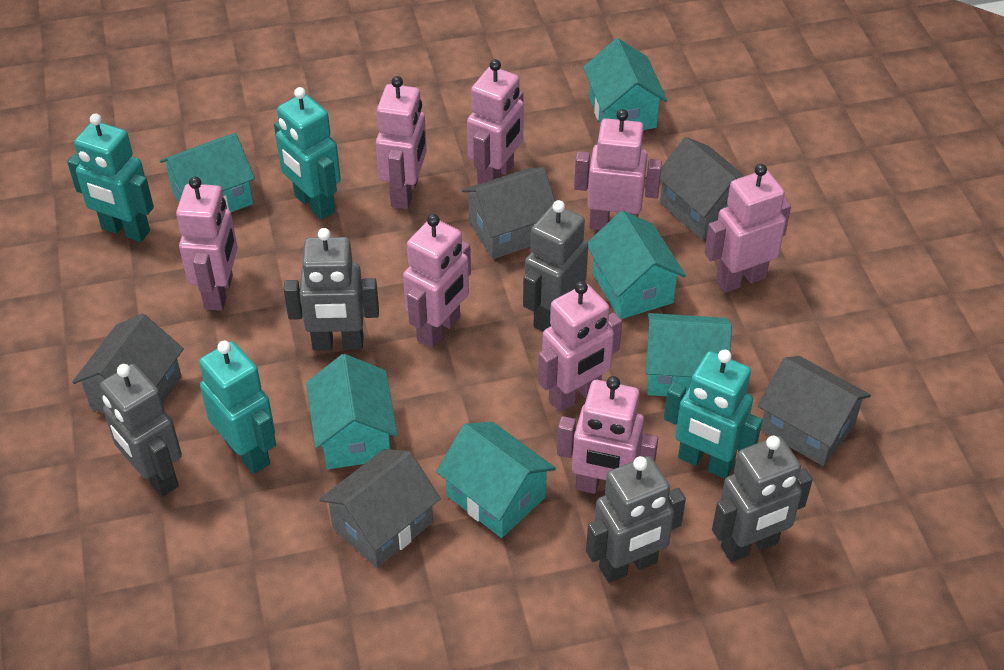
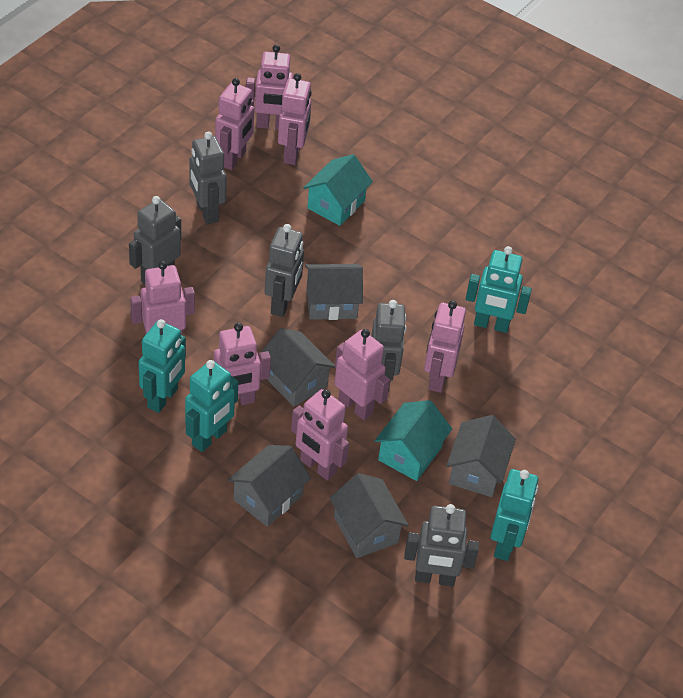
turquoise house: 6 -> 2

